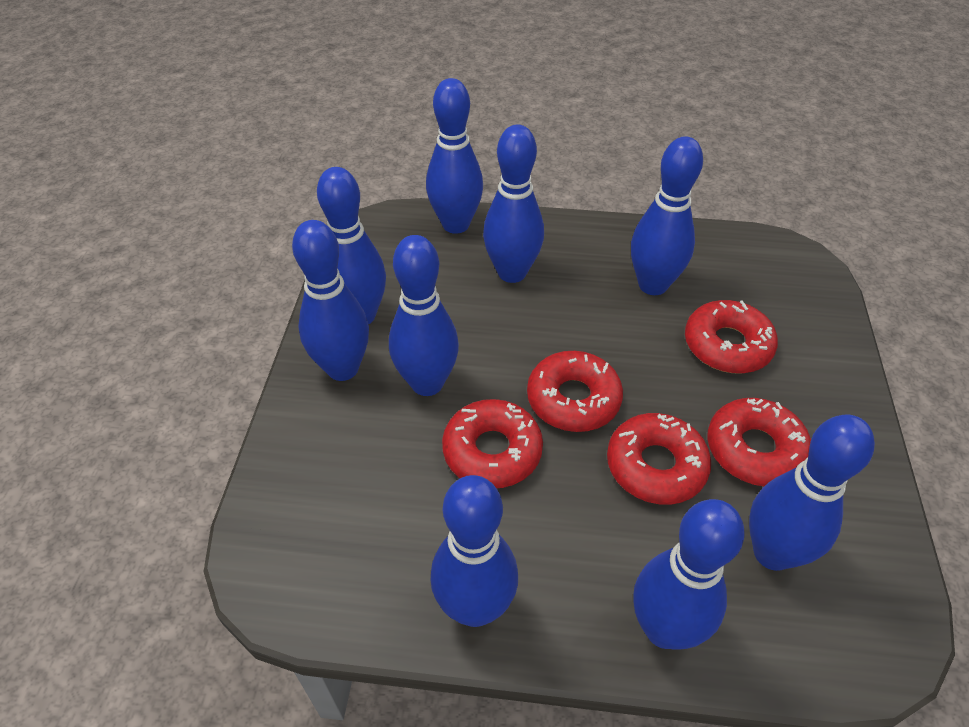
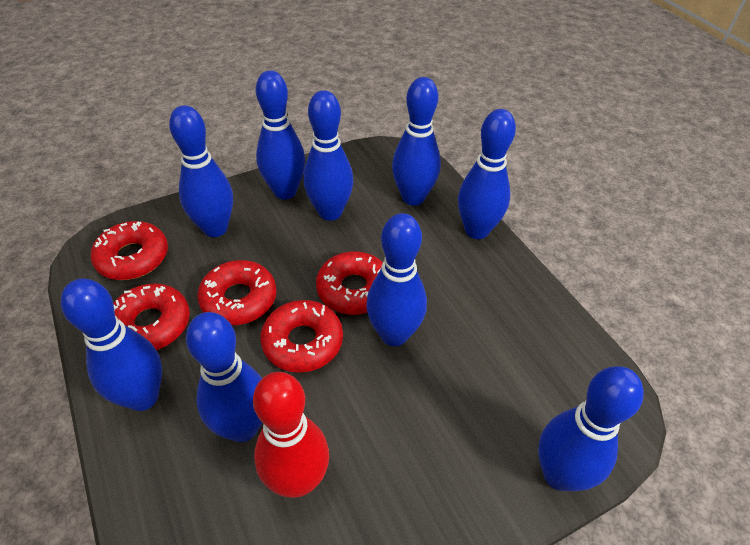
red bowling pin: 0 -> 1

